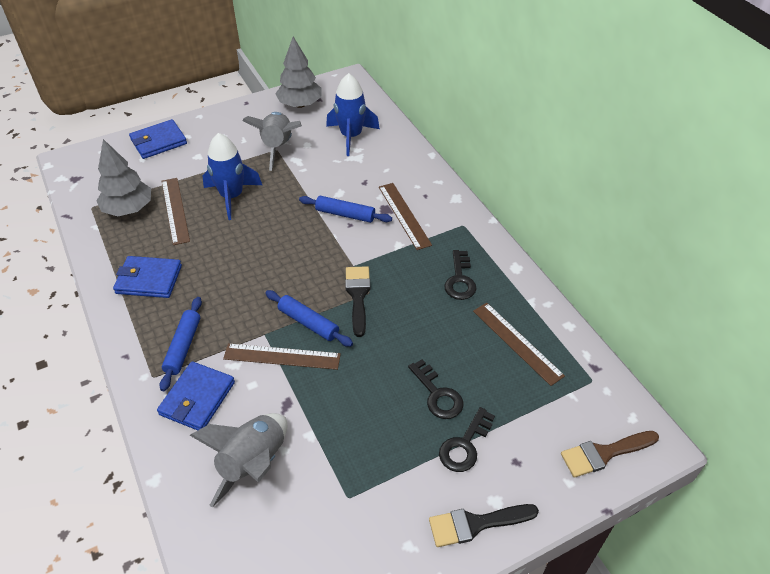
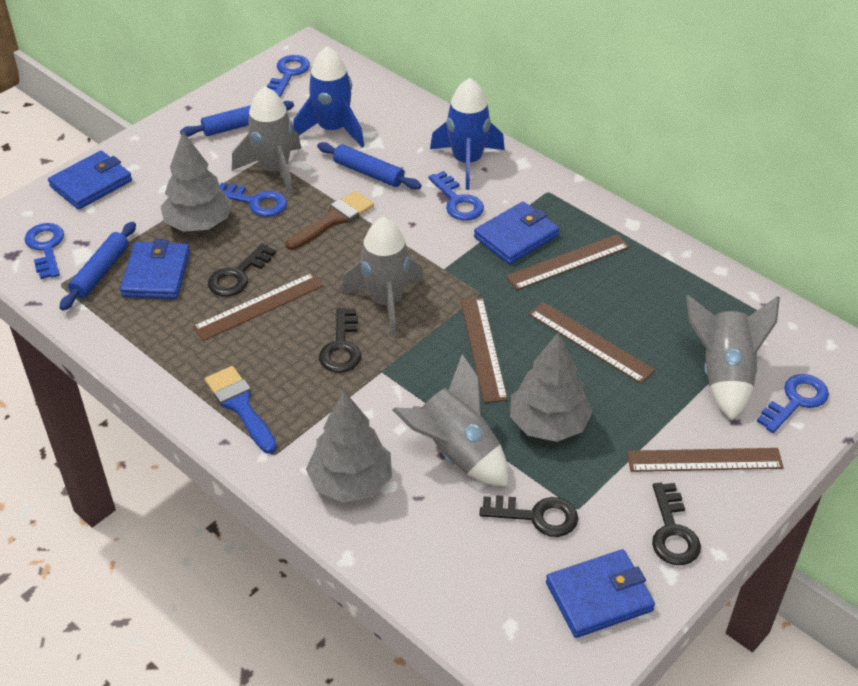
black brush: 2 -> 0
black key: 3 -> 4
blue brush: 0 -> 1
blue key: 0 -> 5
blue wallet: 3 -> 4
brown ruler: 4 -> 5
grey rocket: 2 -> 4
grey tree: 2 -> 3

